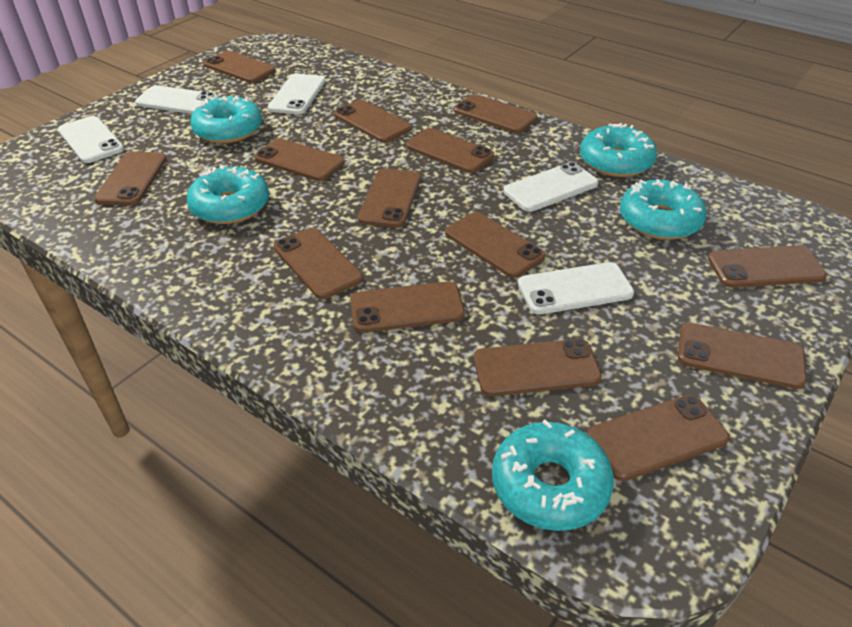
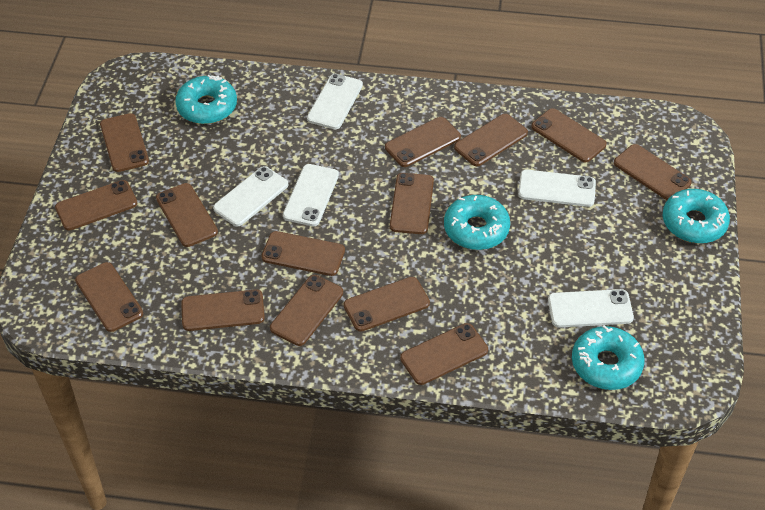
turquoise donut: 5 -> 4

